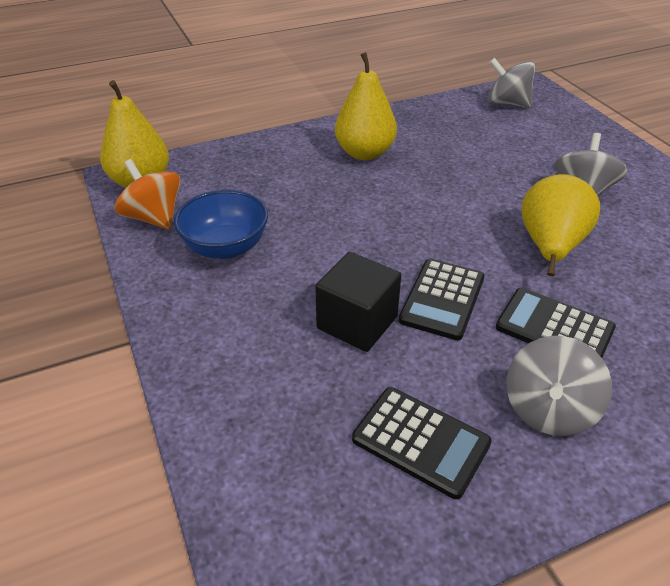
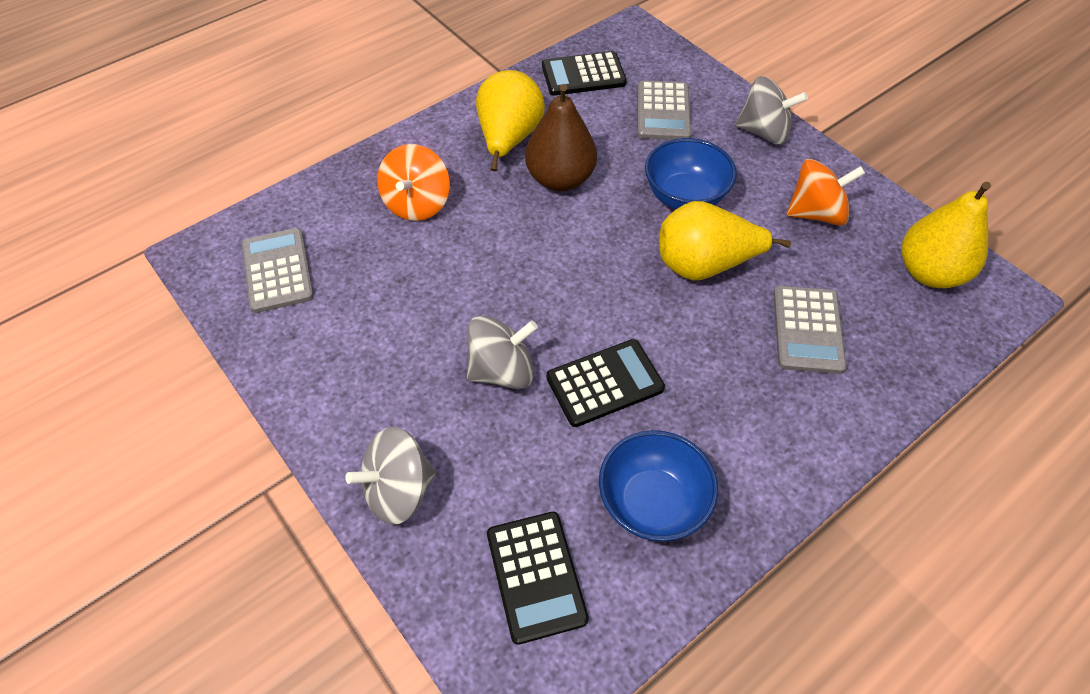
black cube: 1 -> 0
blue bowl: 1 -> 2
brown pear: 0 -> 1
grey calculator: 0 -> 3
orange spinning top: 1 -> 2

